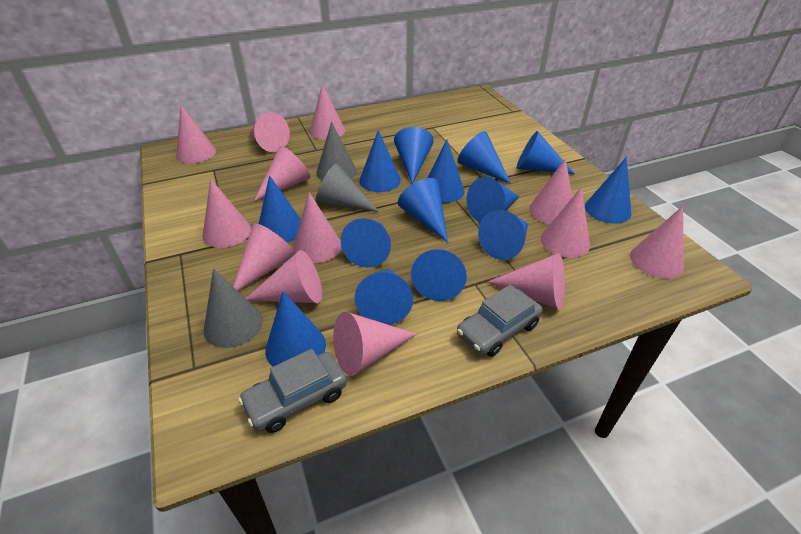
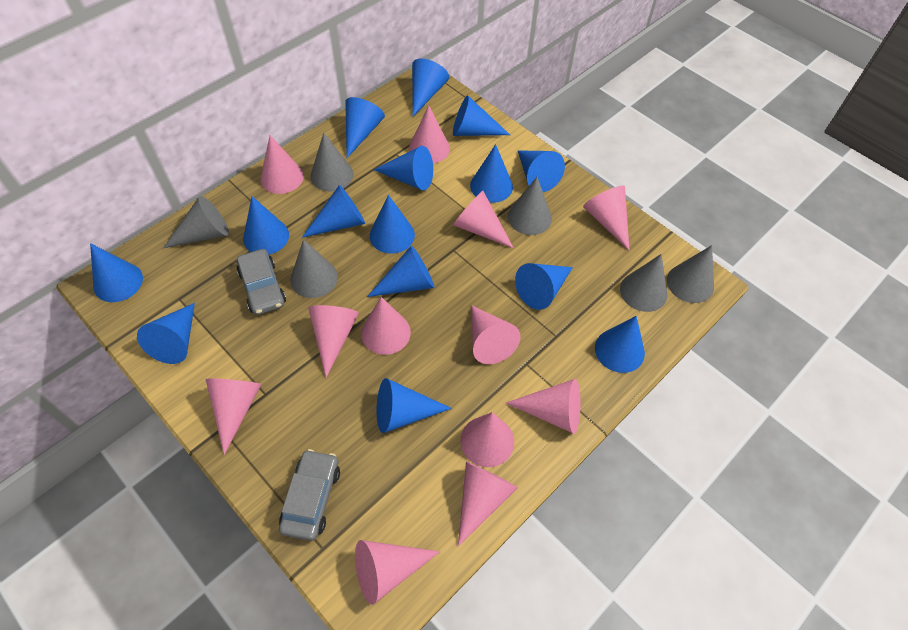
blue cone: 14 -> 15
grey cone: 3 -> 6
pink cone: 13 -> 12

